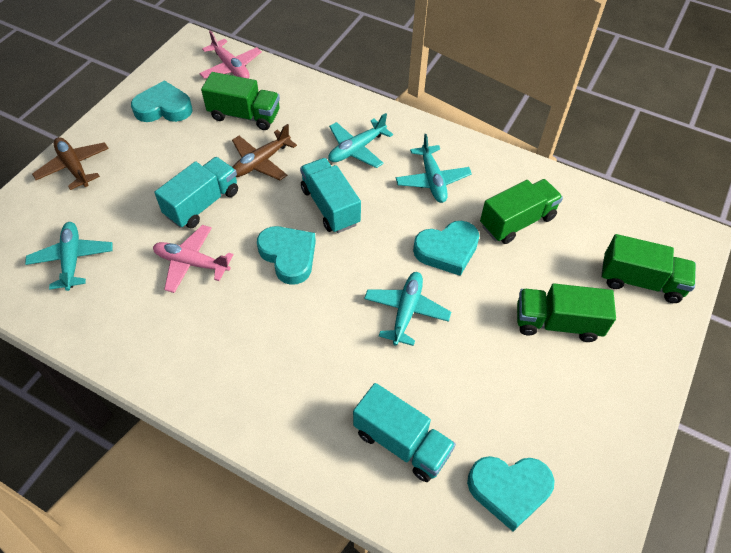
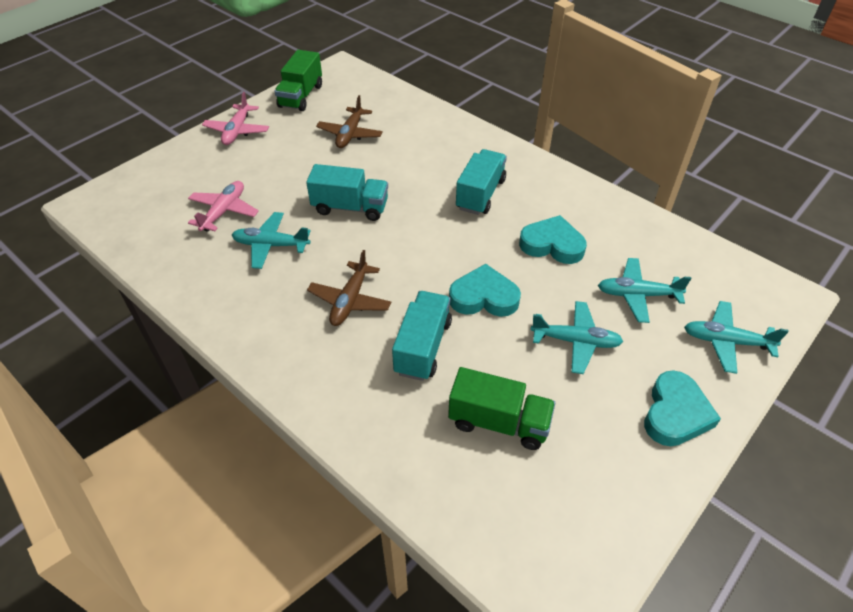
green truck: 4 -> 2
turquoise heart: 4 -> 3

